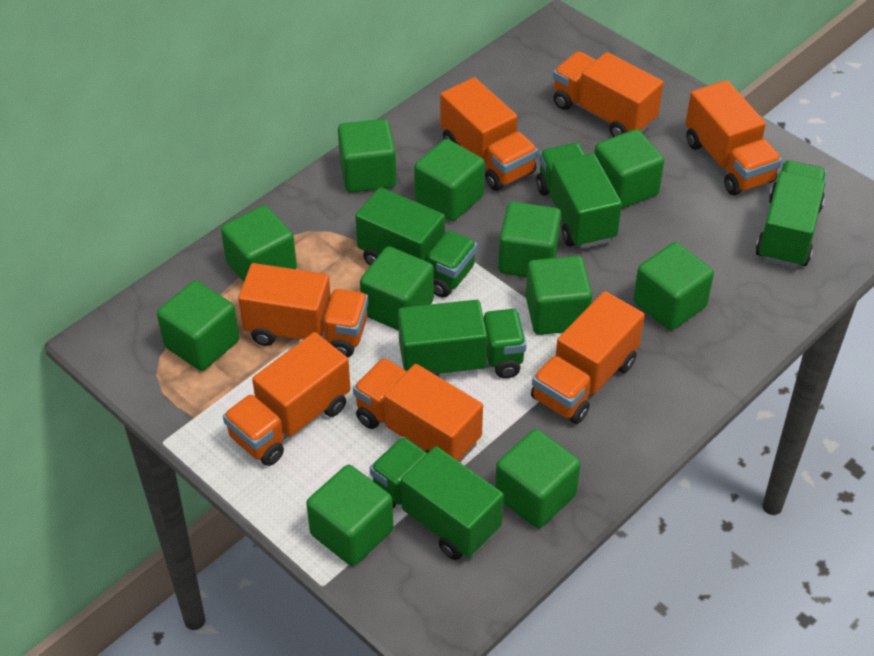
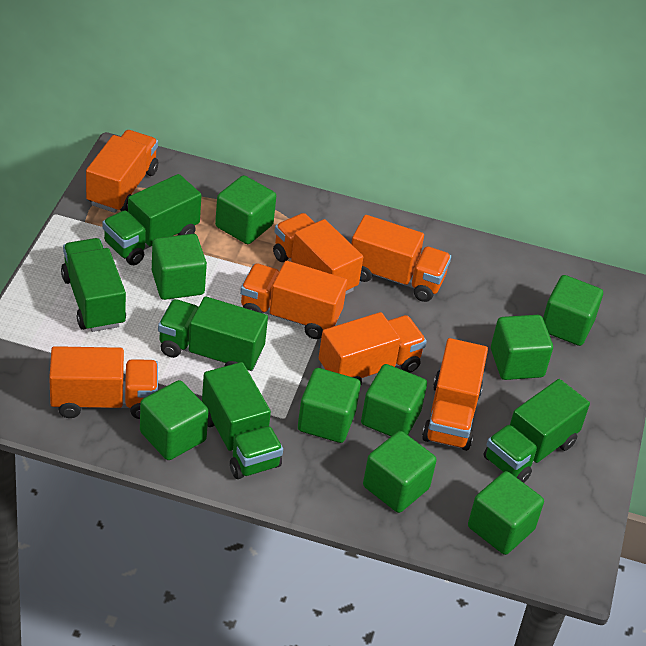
green cube: 11 -> 9

